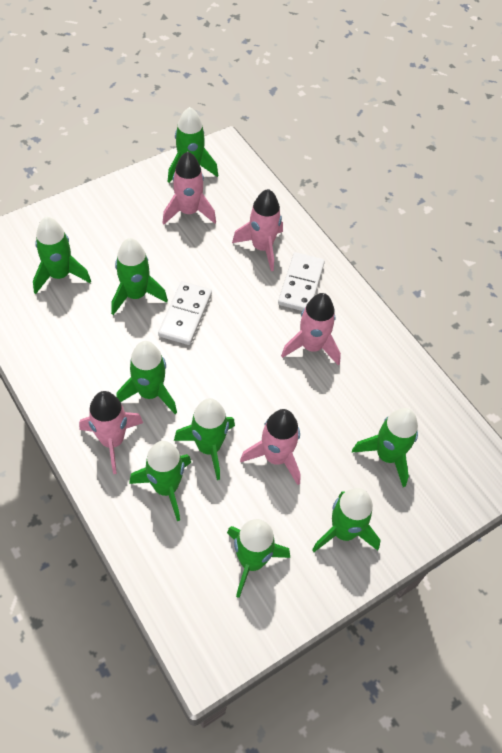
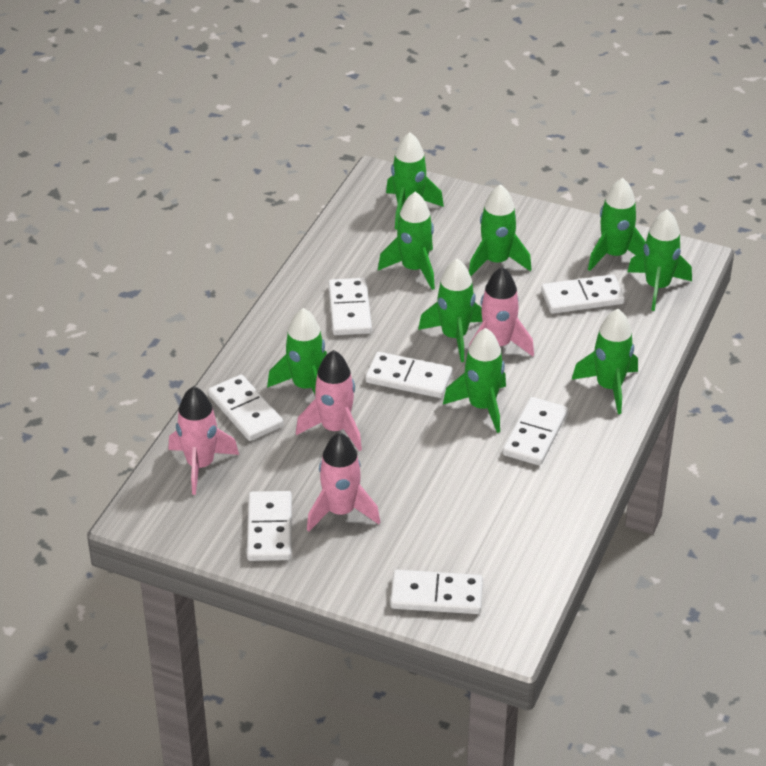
pink rocket: 5 -> 4
white domino: 2 -> 7

